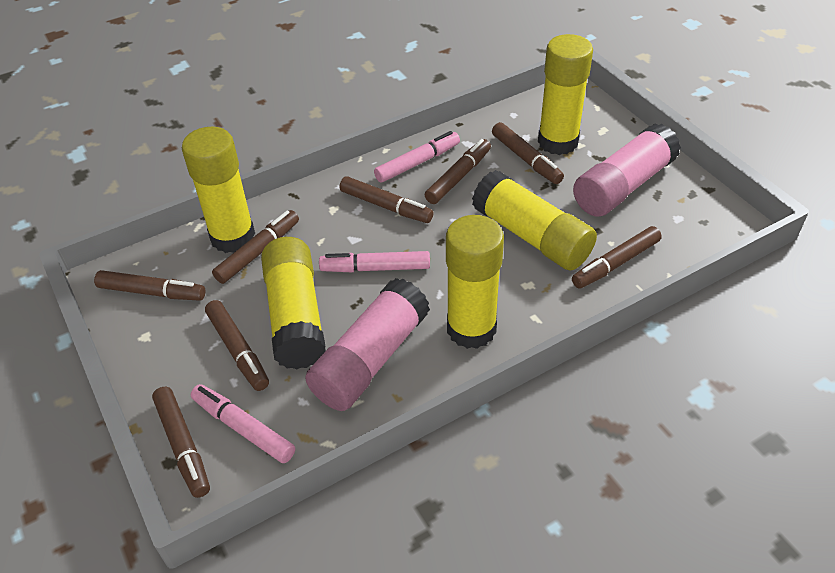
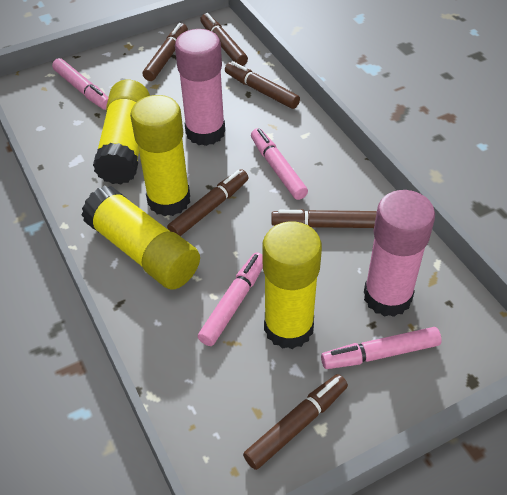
brown marker: 8 -> 6
pink marker: 3 -> 4
yellow glue stick: 5 -> 4

